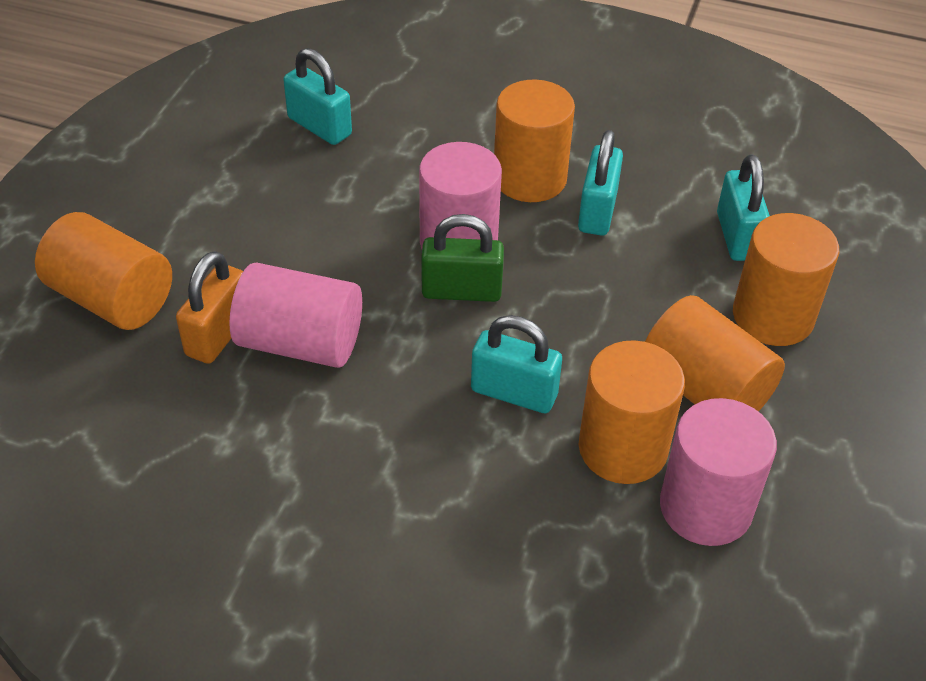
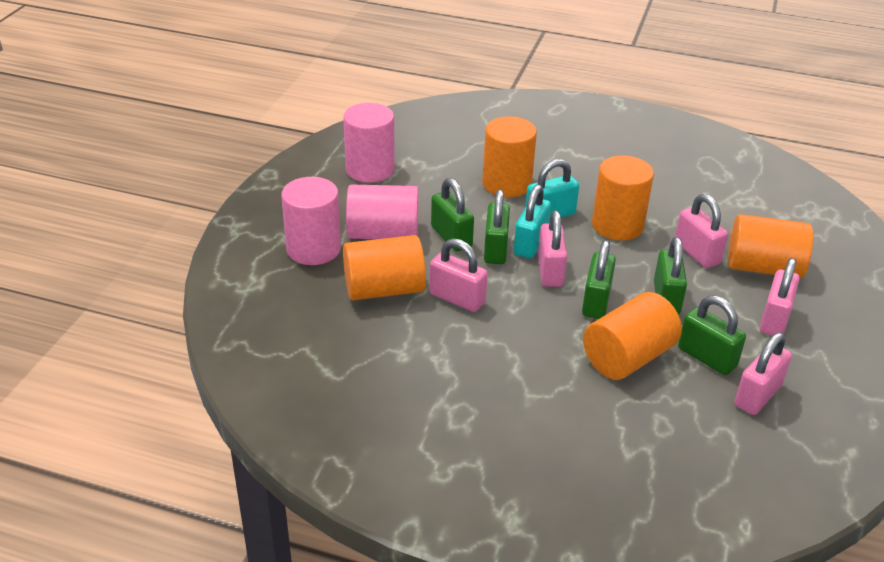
green padlock: 1 -> 5
orange padlock: 1 -> 0
pink padlock: 0 -> 5
turquoise padlock: 4 -> 2

